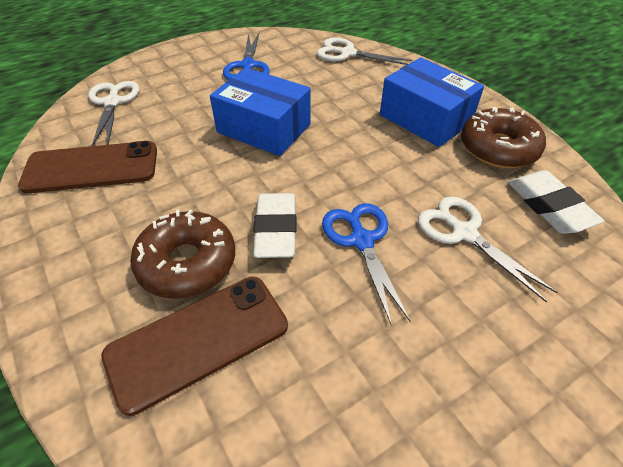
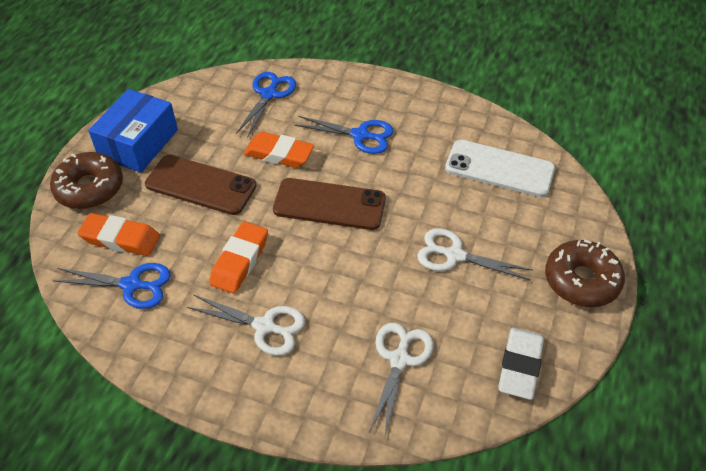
blue box: 2 -> 1
blue scissors: 2 -> 3
orange eraser: 0 -> 3
white eraser: 2 -> 1
white phone: 0 -> 1

